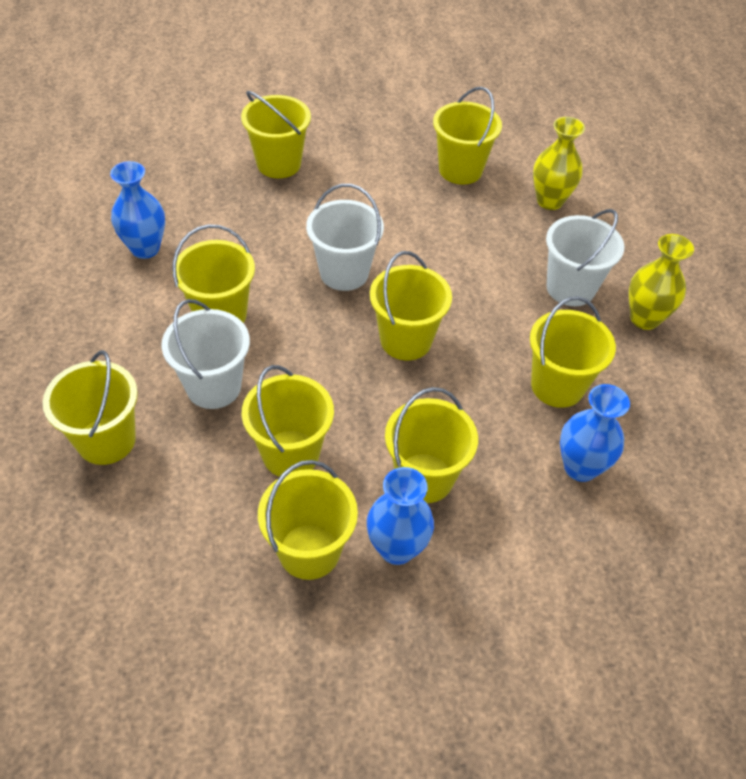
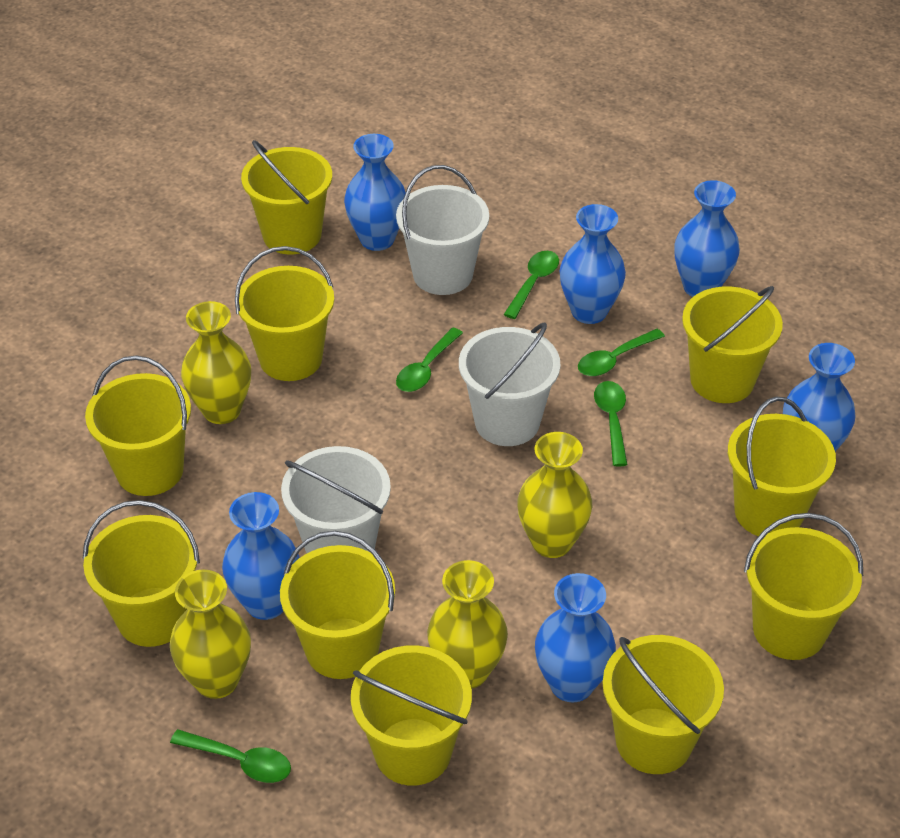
blue vase: 3 -> 6
green spoon: 0 -> 5
yellow bucket: 9 -> 10
yellow vase: 2 -> 4

